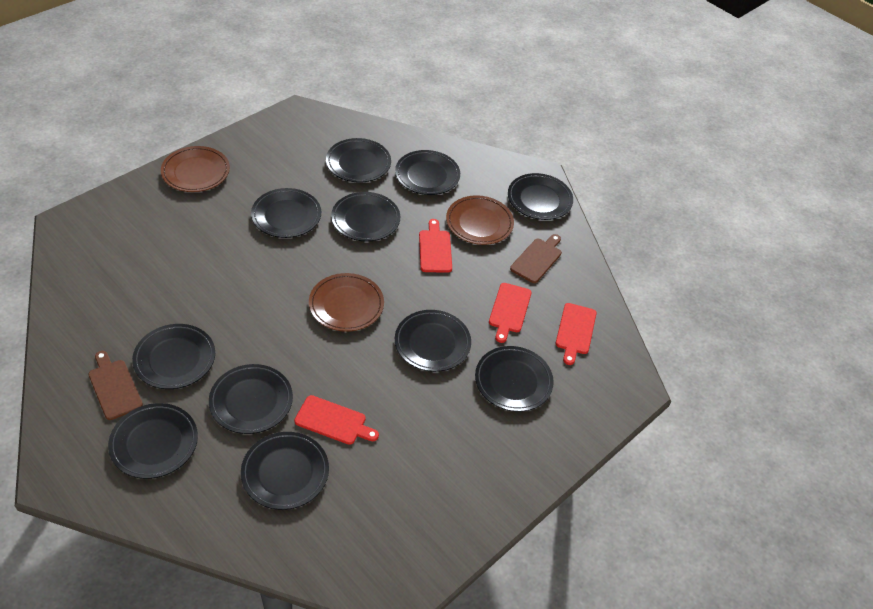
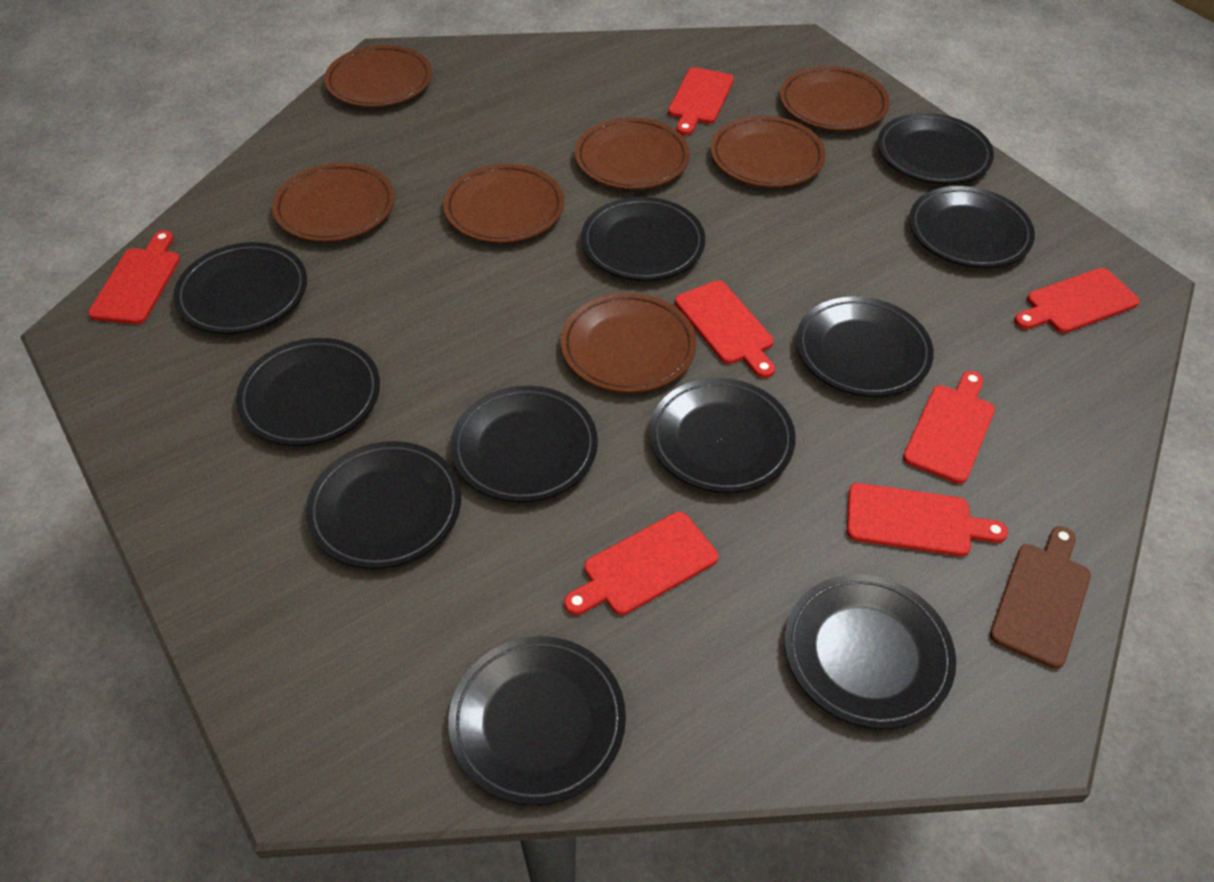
brown cutting board: 2 -> 1
brown plate: 3 -> 7
red cutting board: 4 -> 7

